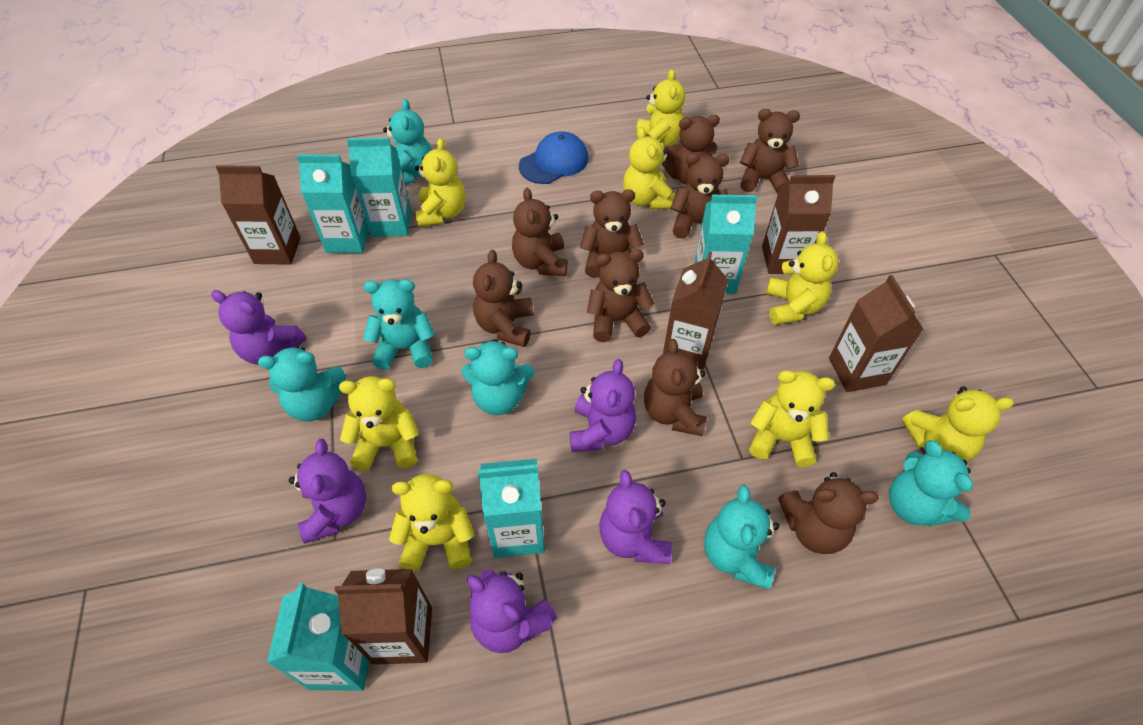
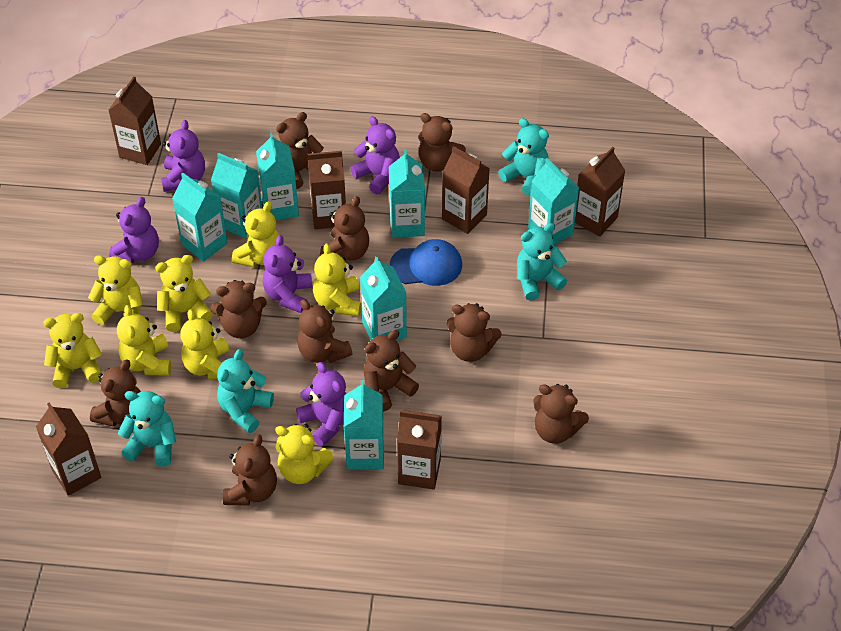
brown carton: 5 -> 6
brown teddy bear: 9 -> 10
turquoise carton: 5 -> 7
turquoise teddy bear: 6 -> 4

